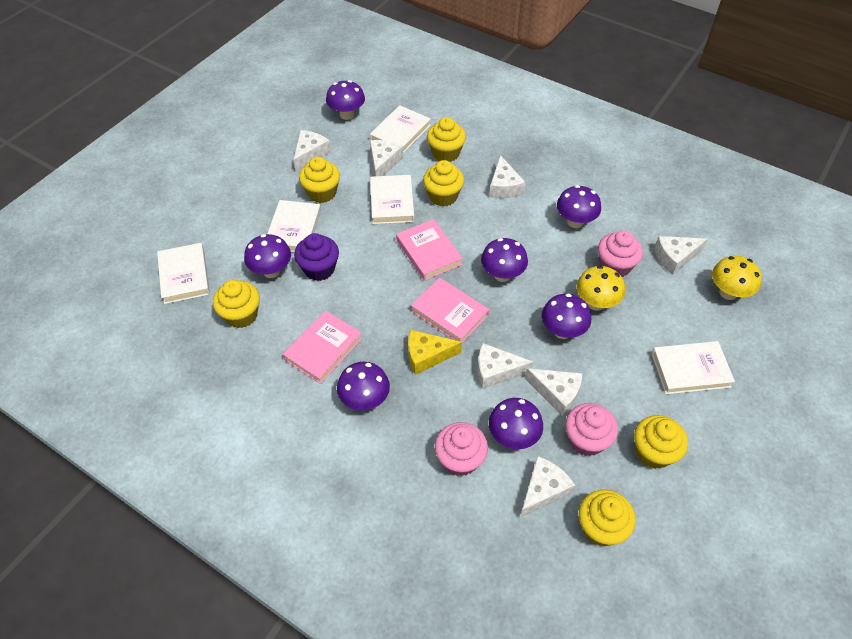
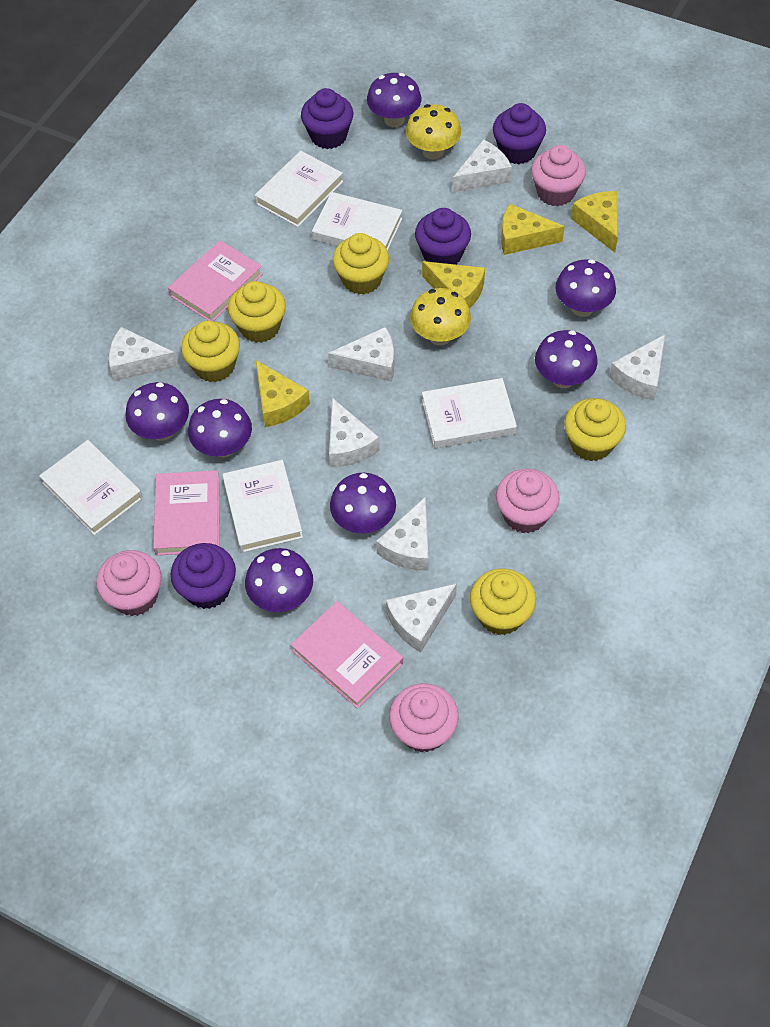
pink cupcake: 3 -> 4
purple cupcake: 1 -> 4
yellow cheese: 1 -> 4
yellow cupcake: 6 -> 5

